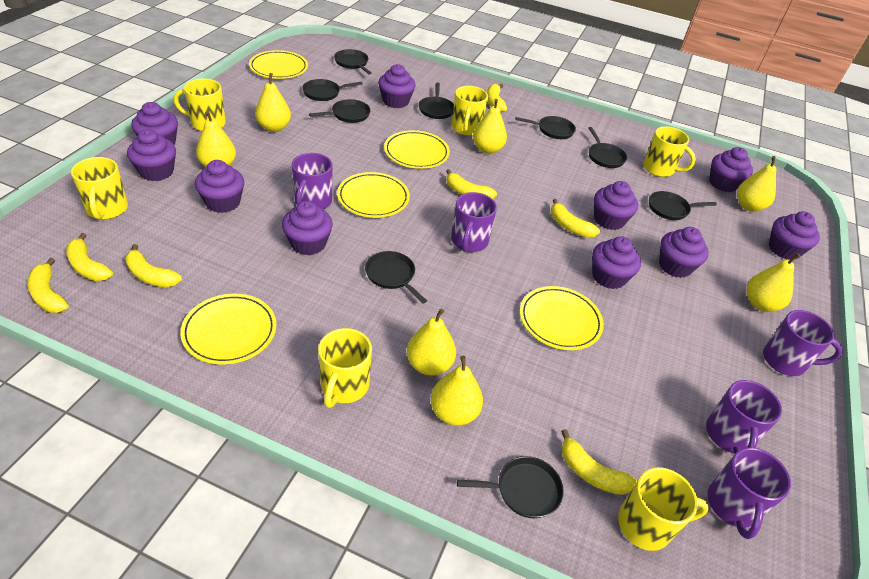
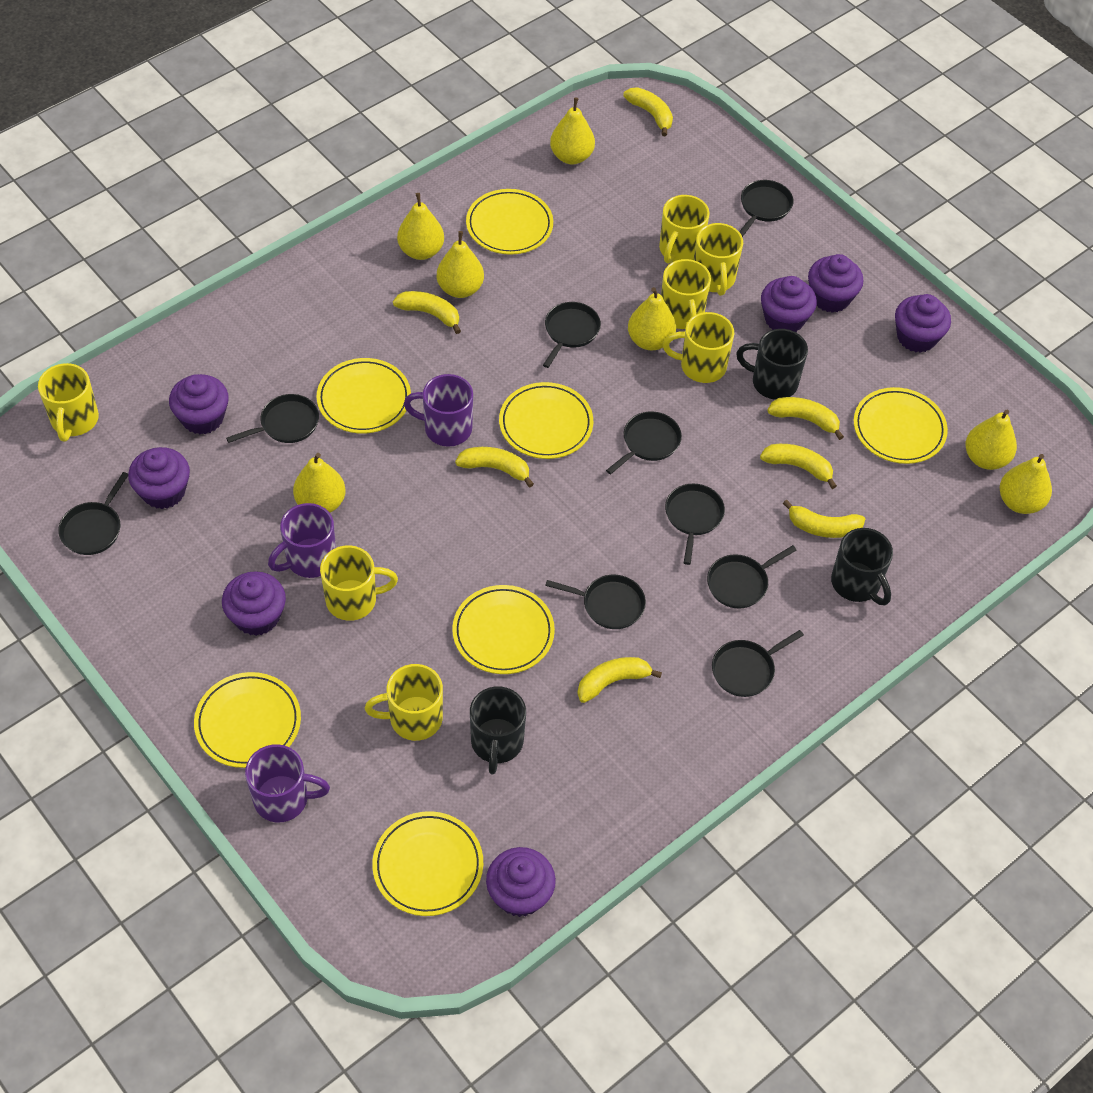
black mug: 0 -> 3
purple cupcake: 10 -> 7
purple mug: 5 -> 3
yellow mug: 6 -> 7
yellow plate: 5 -> 7

